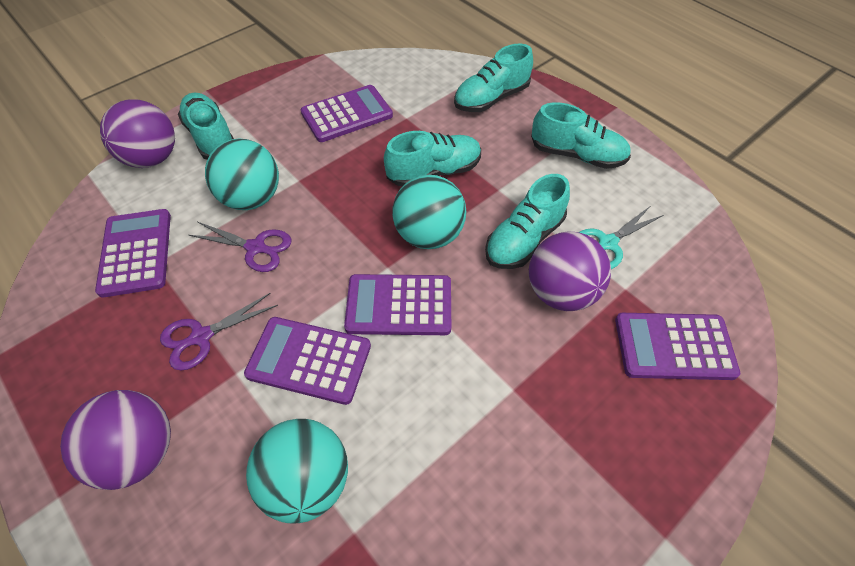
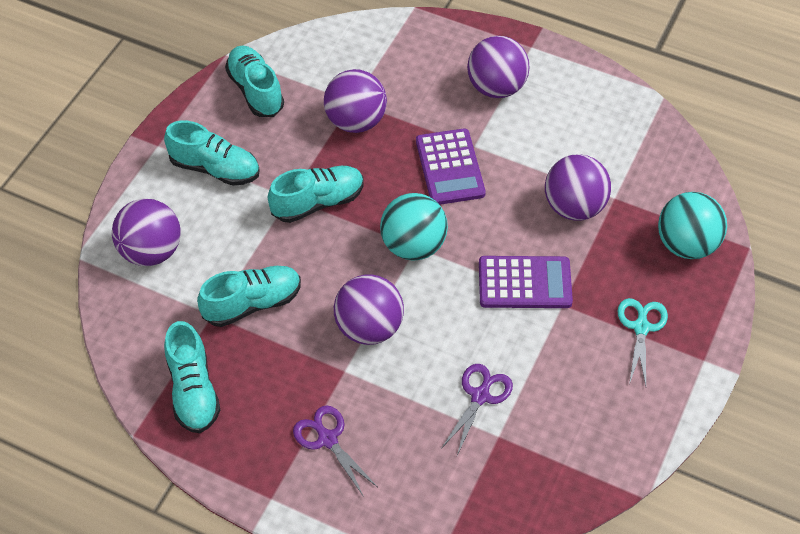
purple ball: 3 -> 5
purple calculator: 5 -> 2
turquoise ball: 3 -> 2

